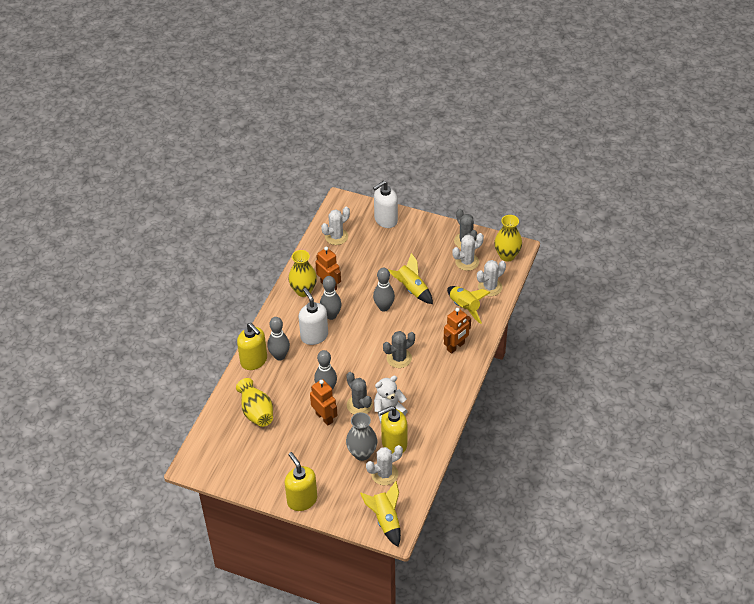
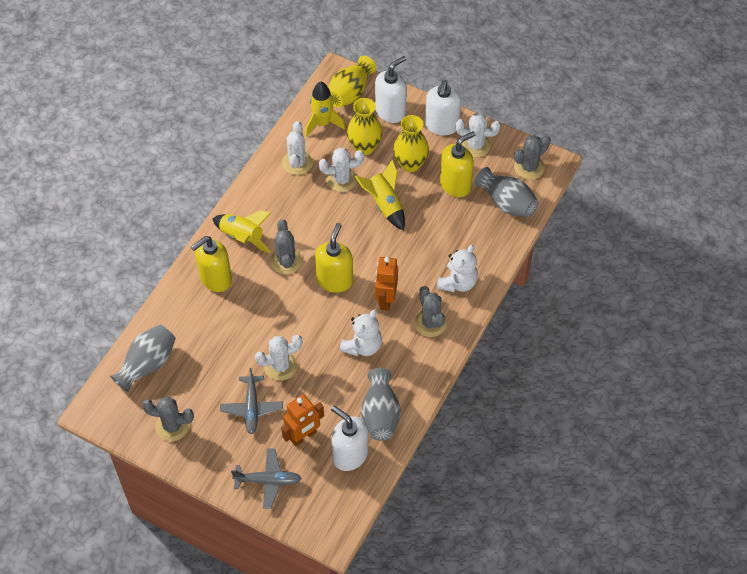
grey bowling pin: 4 -> 0
grey cactus: 3 -> 4
grey plane: 0 -> 2
grey vase: 1 -> 3
orange robot: 3 -> 2
white soap dispenser: 2 -> 3
white teddy bear: 1 -> 2

